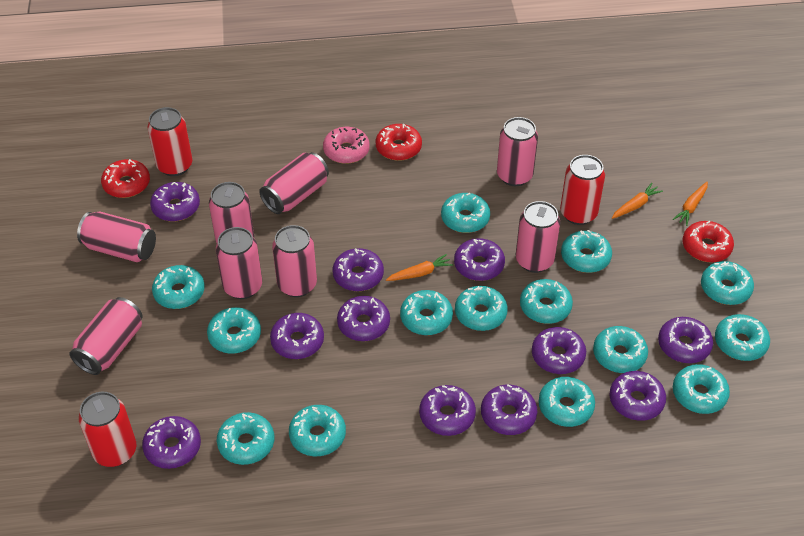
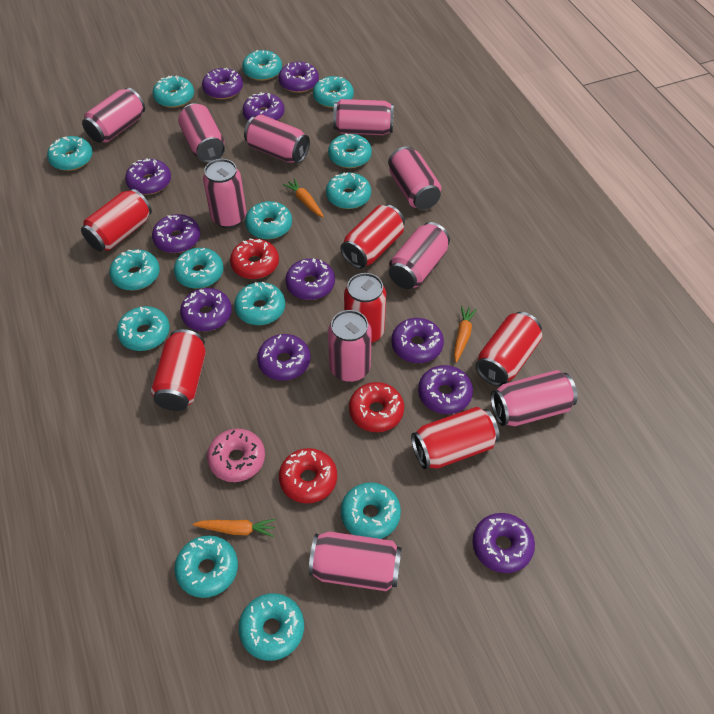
pink can: 8 -> 10
red can: 3 -> 6

